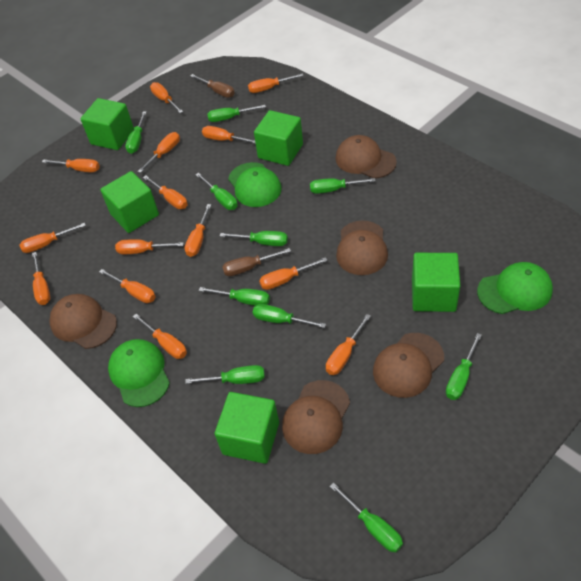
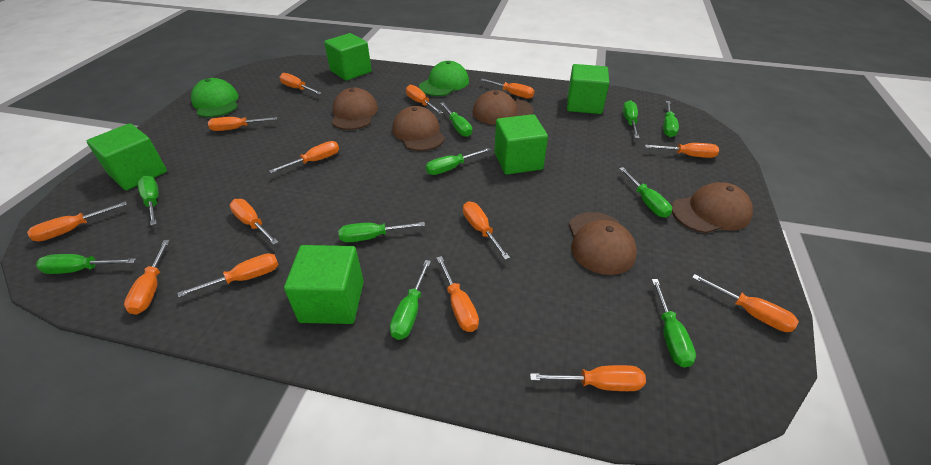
brown screwdriver: 2 -> 0
green cap: 3 -> 2

